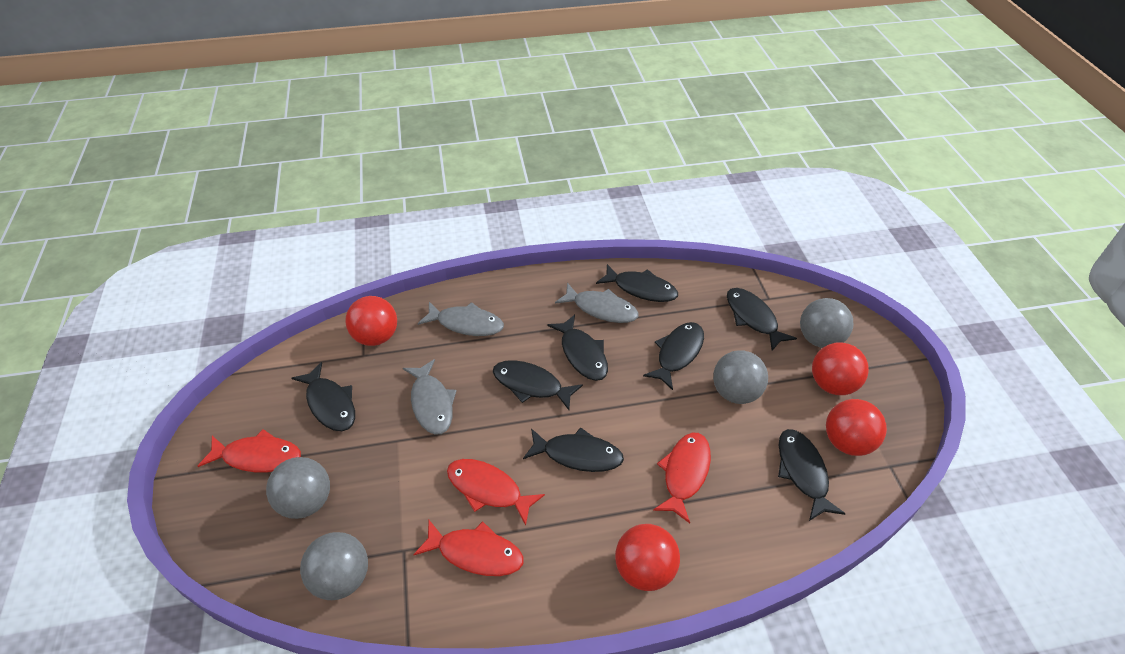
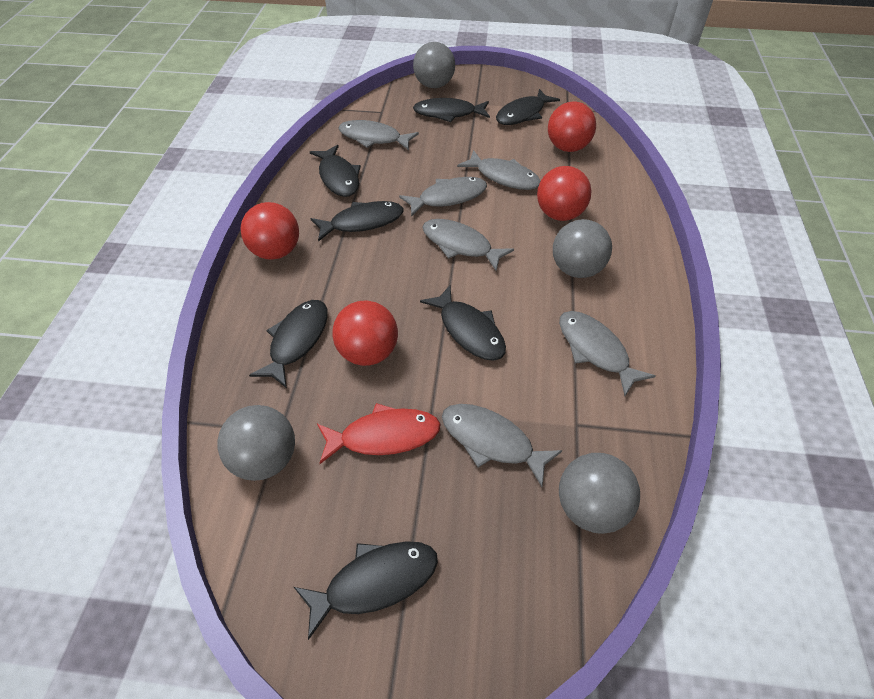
black fish: 8 -> 7
grey fish: 3 -> 6
red fish: 4 -> 1

